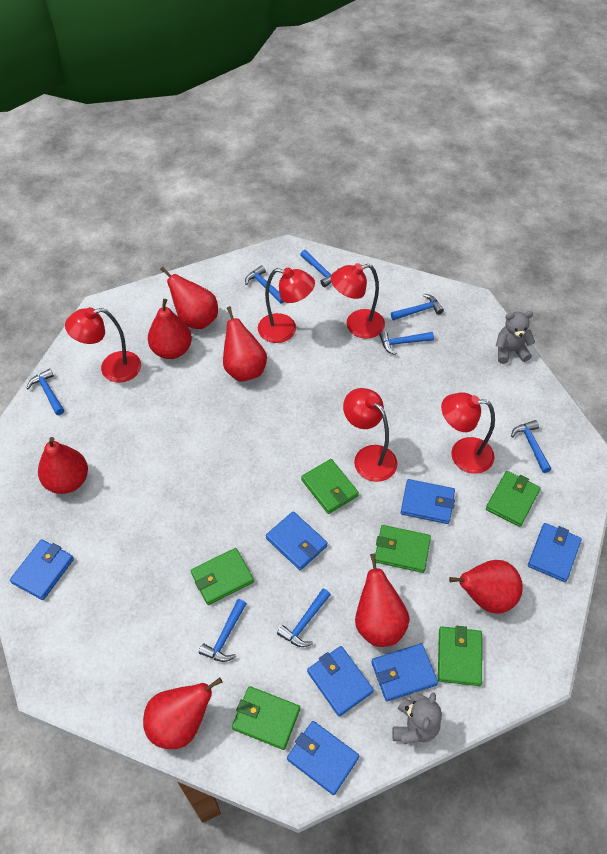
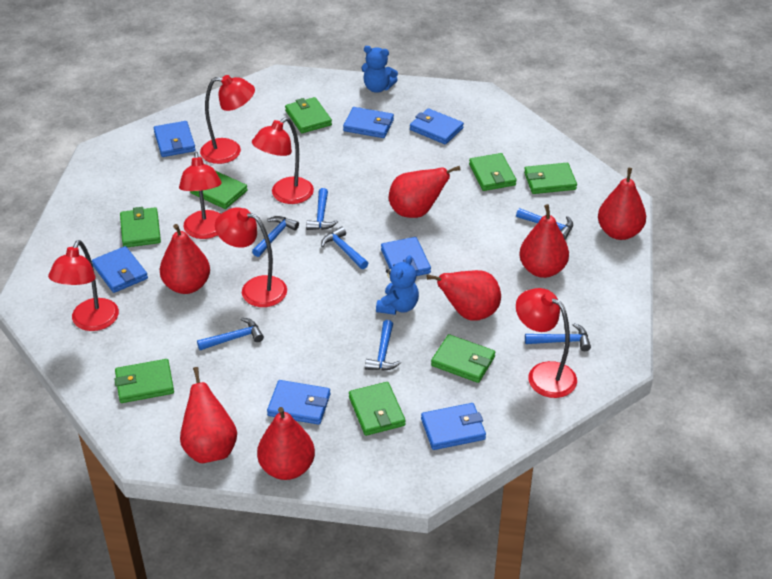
blue hammer: 8 -> 7
blue teddy bear: 0 -> 2
green wallet: 6 -> 8
grey teddy bear: 2 -> 0
red lamp: 5 -> 6

